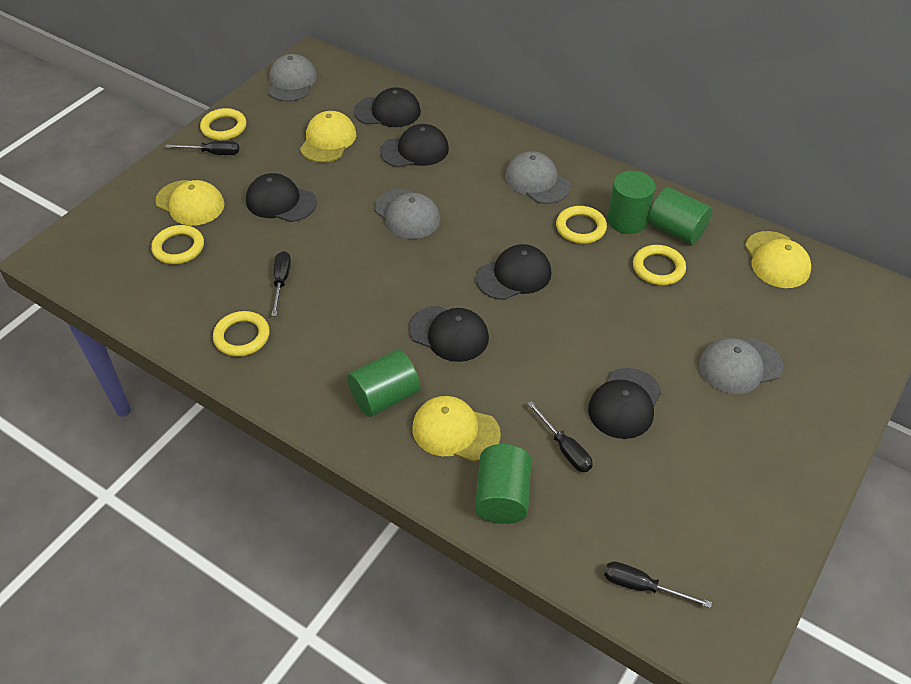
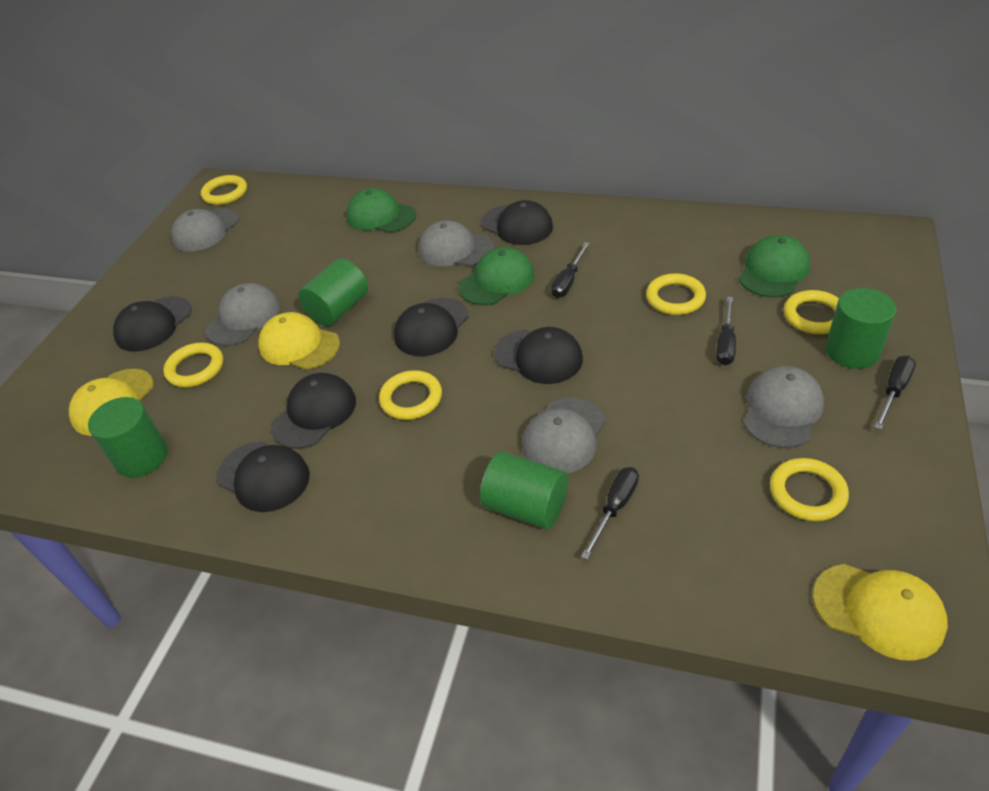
green cap: 0 -> 3
grey cap: 4 -> 5
yellow cap: 4 -> 3
yellow ring: 5 -> 6

